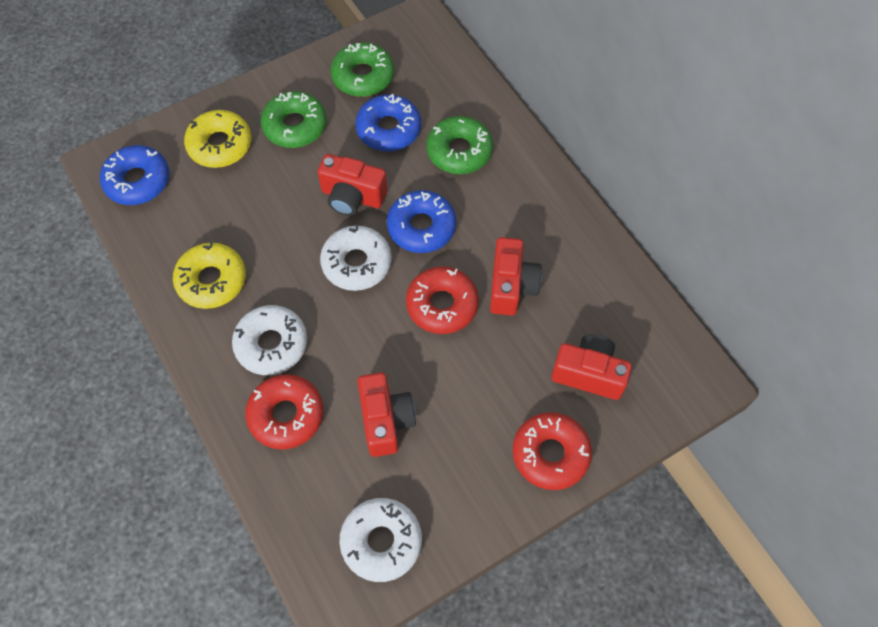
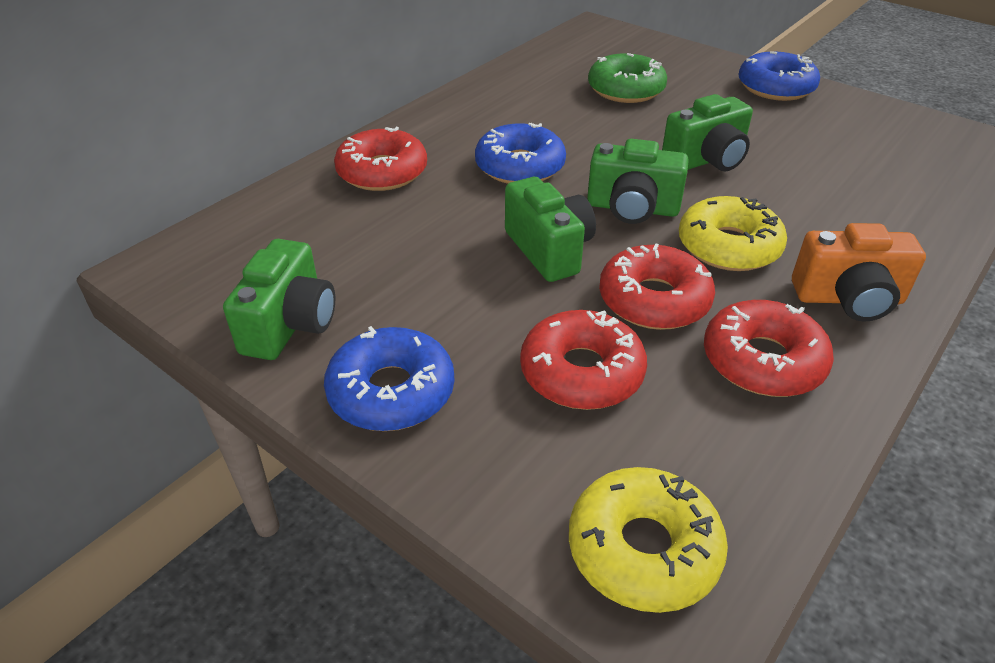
green camera: 0 -> 4
green donut: 3 -> 1
orange camera: 0 -> 1
red camera: 4 -> 0
red donut: 3 -> 4
white donut: 3 -> 0

